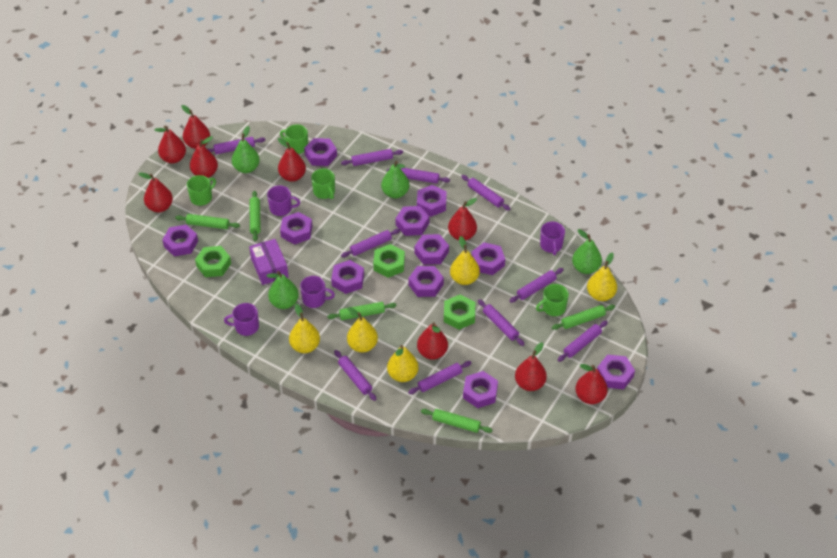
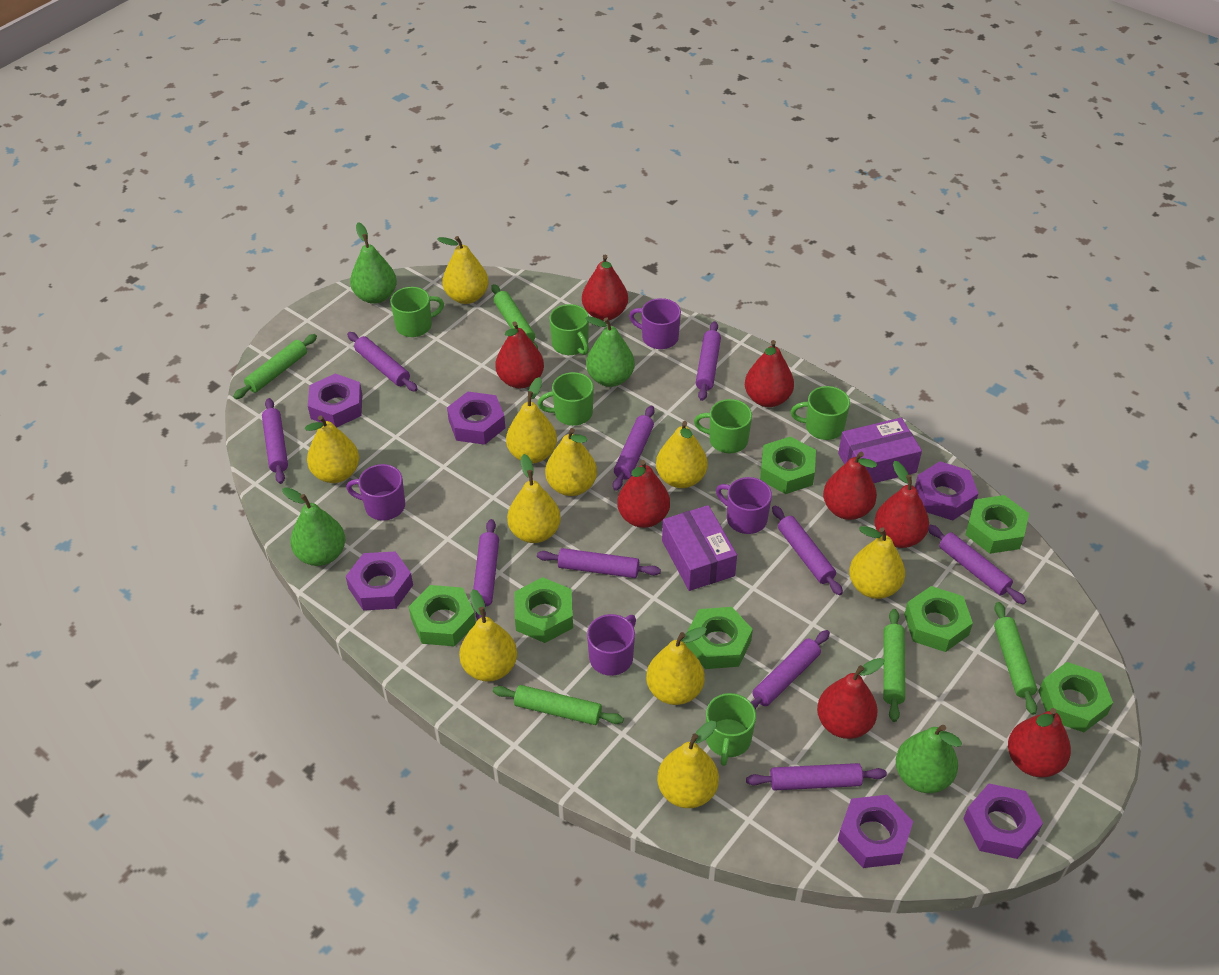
green mug: 4 -> 6
green nut: 3 -> 7
purple box: 1 -> 2
purple nut: 11 -> 6
red pear: 9 -> 8
yellow pear: 5 -> 10

